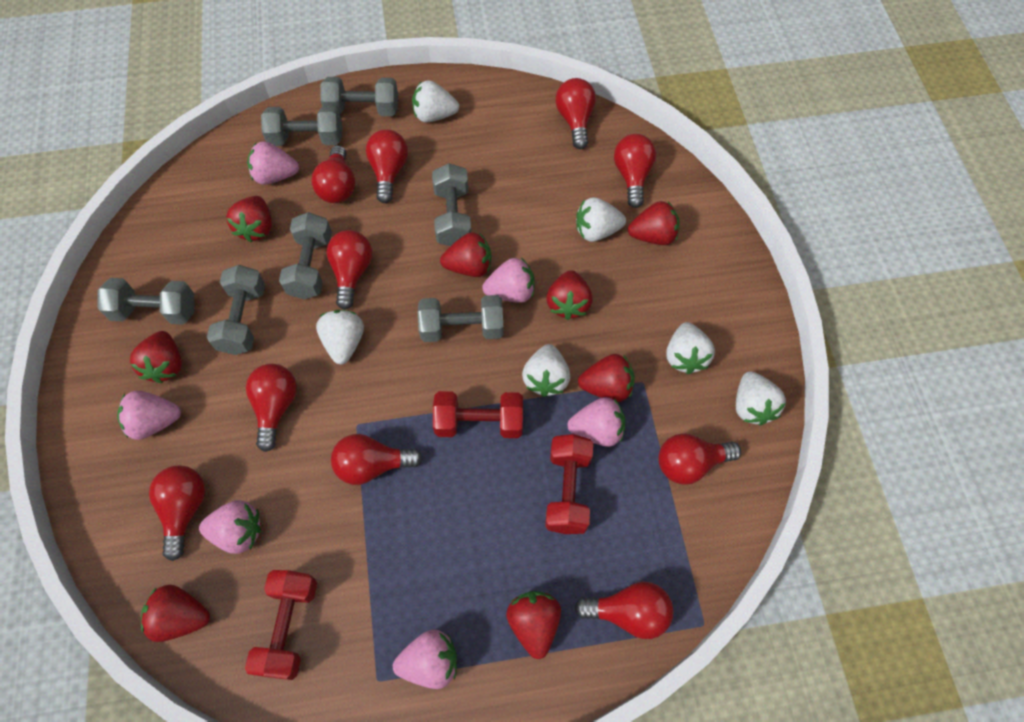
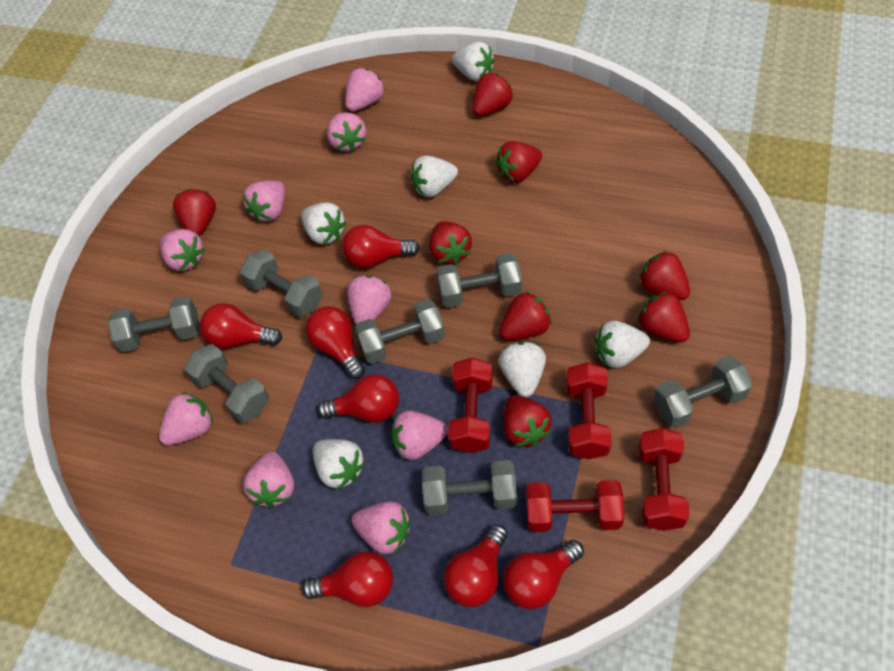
pink strawberry: 6 -> 9
red dumbbell: 3 -> 4
red light bulb: 10 -> 7

